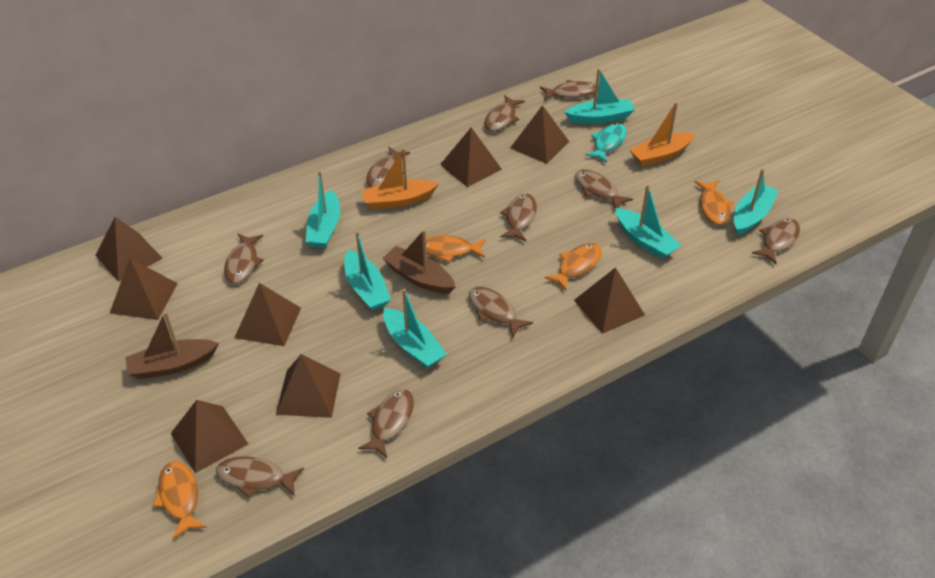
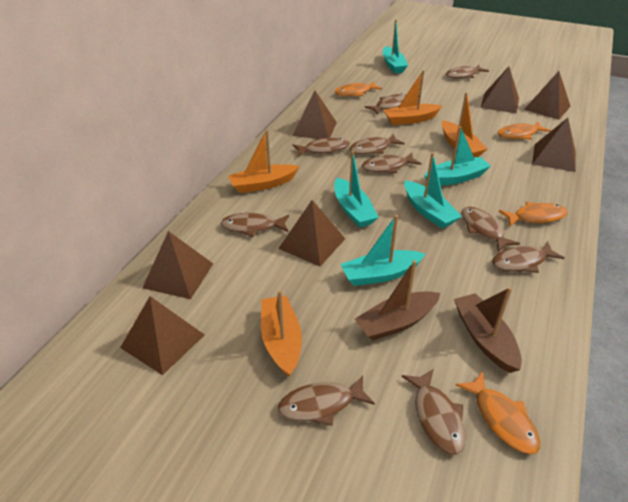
brown pyramid: 8 -> 7
orange boat: 2 -> 4
turquoise boat: 6 -> 5
turquoise fish: 1 -> 0

